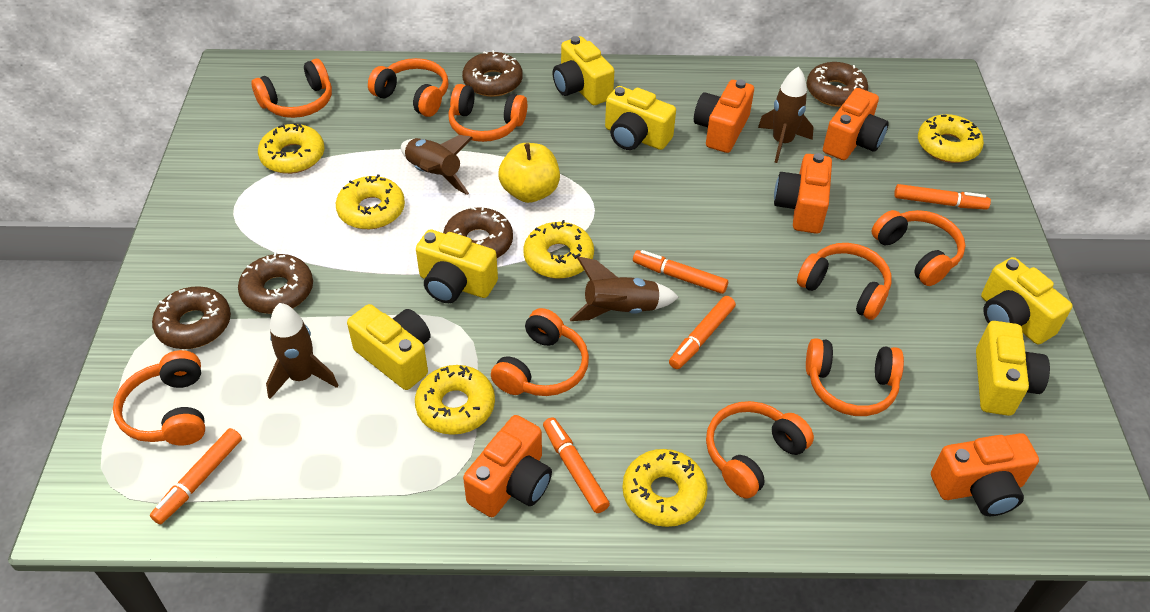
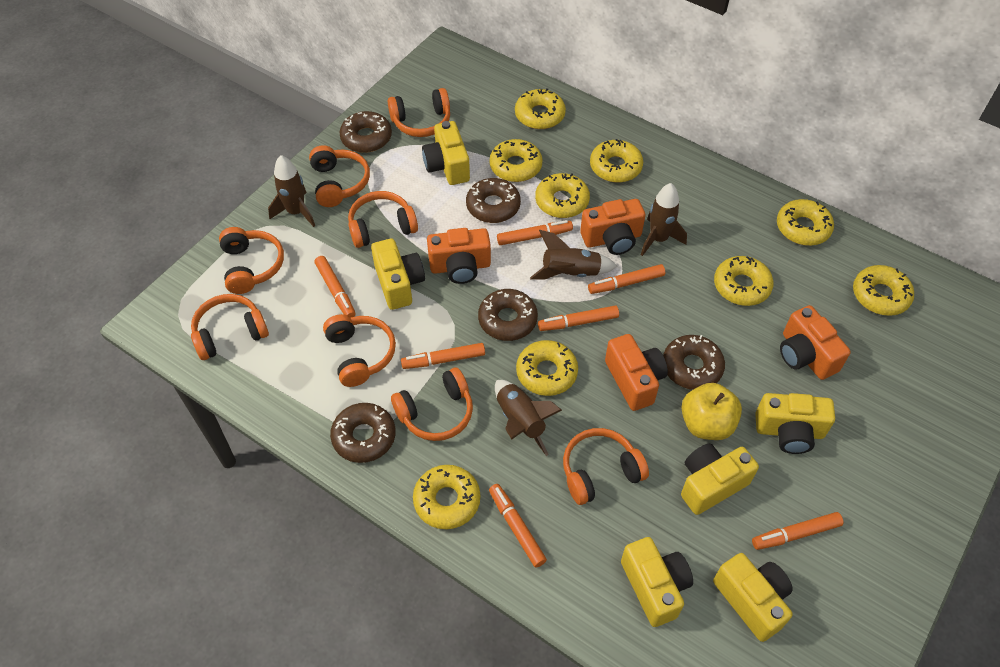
orange camera: 5 -> 4
orange headphones: 9 -> 8
orange marker: 5 -> 7
yellow donut: 6 -> 9

